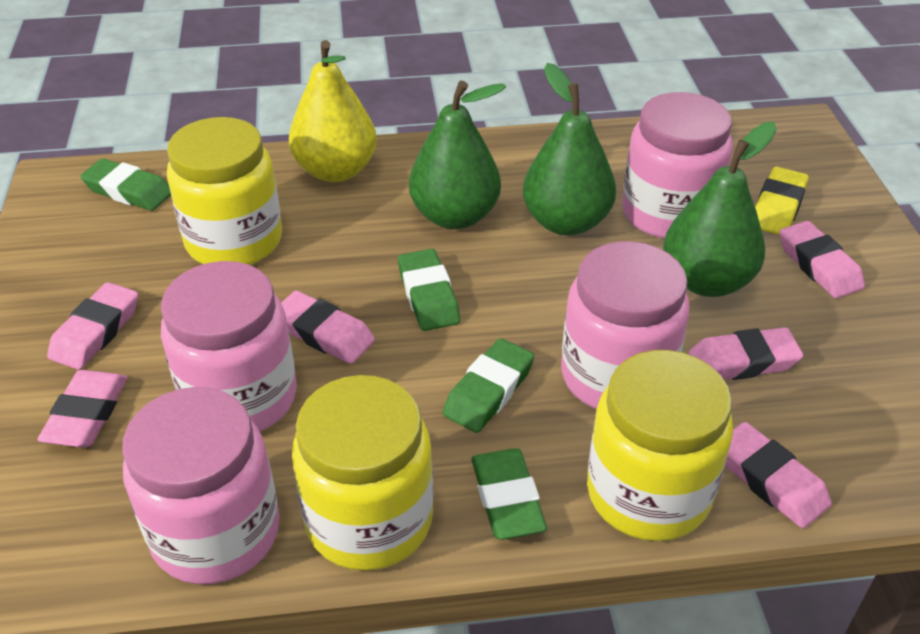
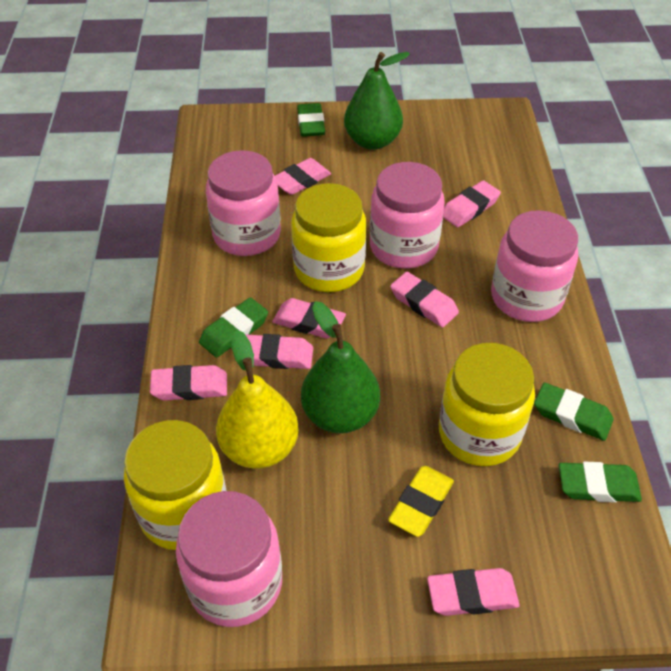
green pear: 3 -> 2
pink eraser: 6 -> 7

